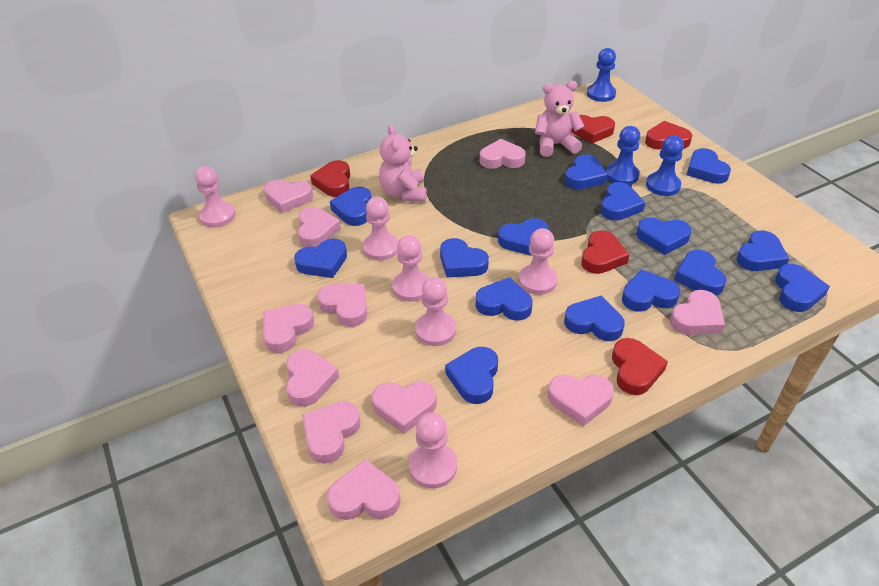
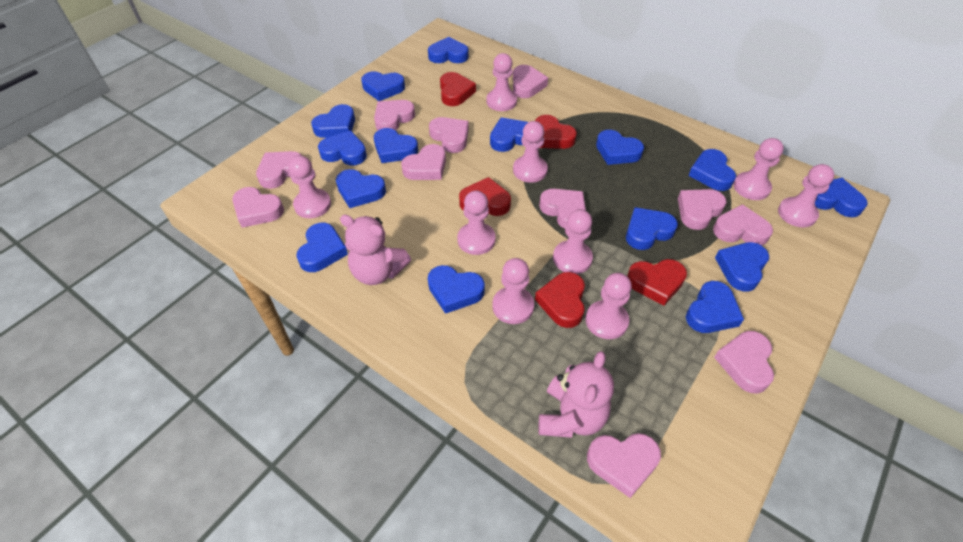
blue pawn: 3 -> 0
pink pawn: 6 -> 9

